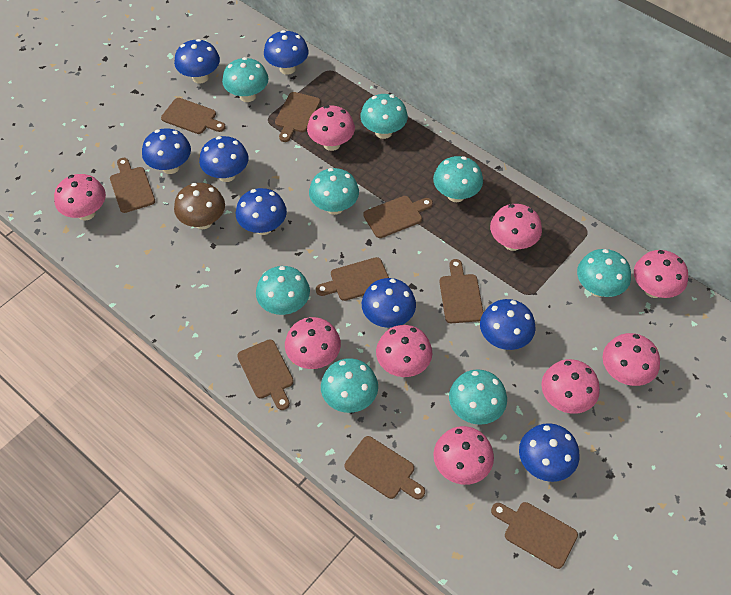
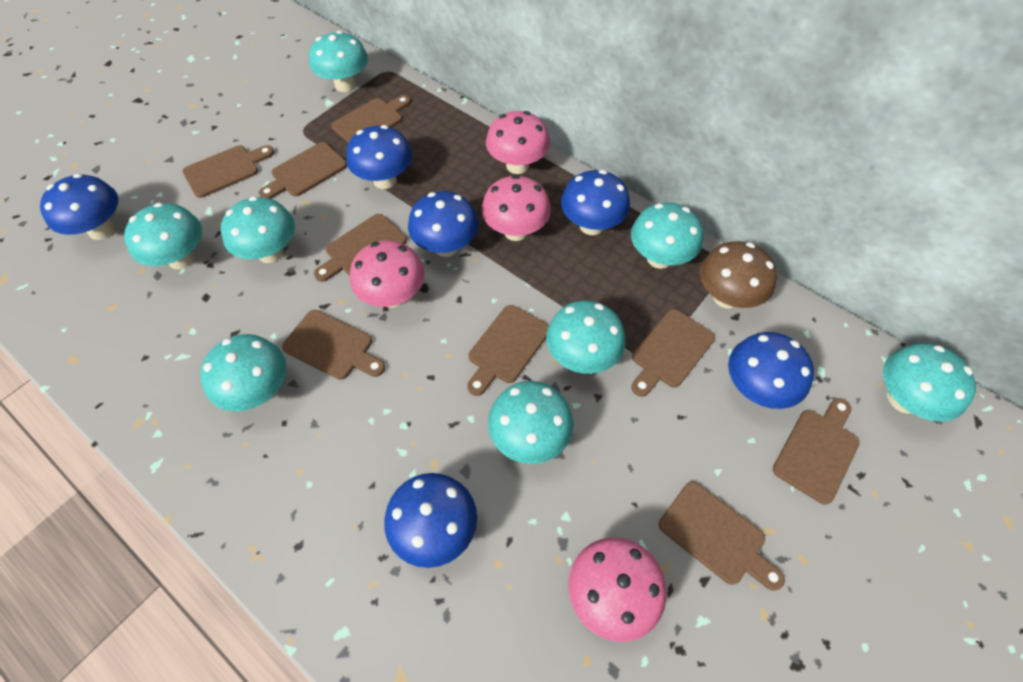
blue mushroom: 8 -> 6
pink mushroom: 9 -> 4

